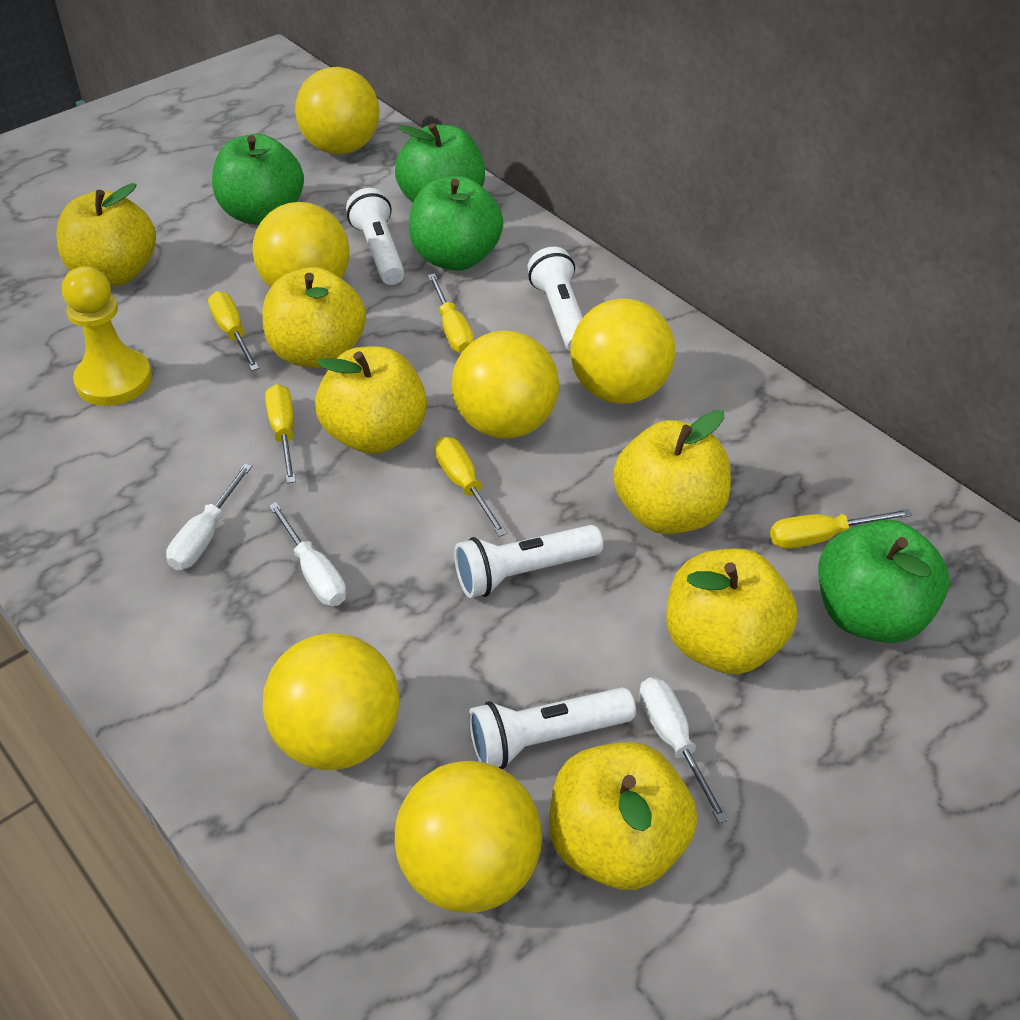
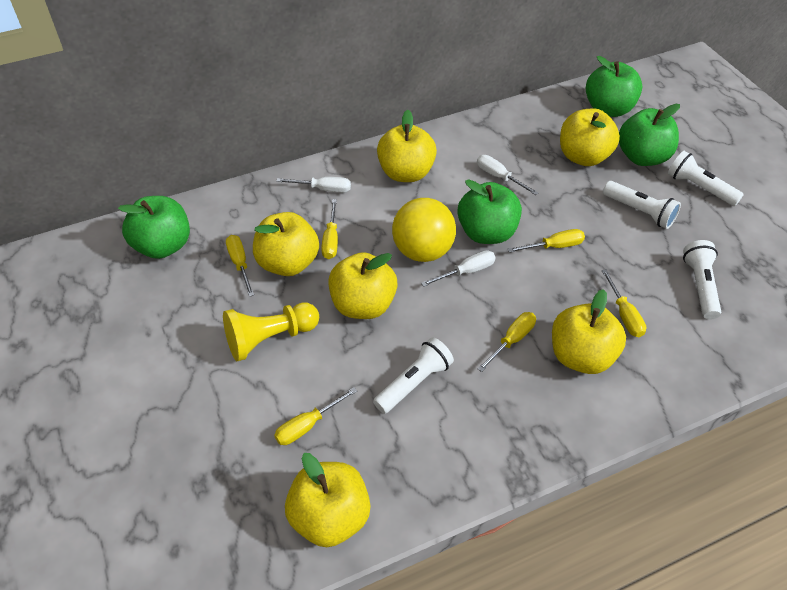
yellow ball: 6 -> 1
yellow screwdriver: 5 -> 6

